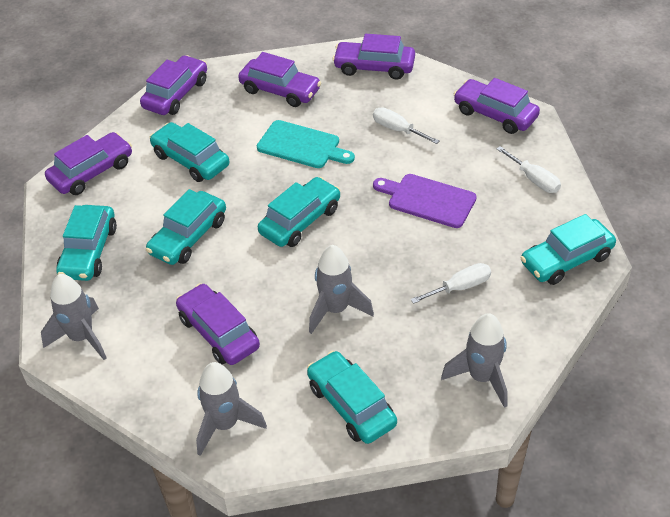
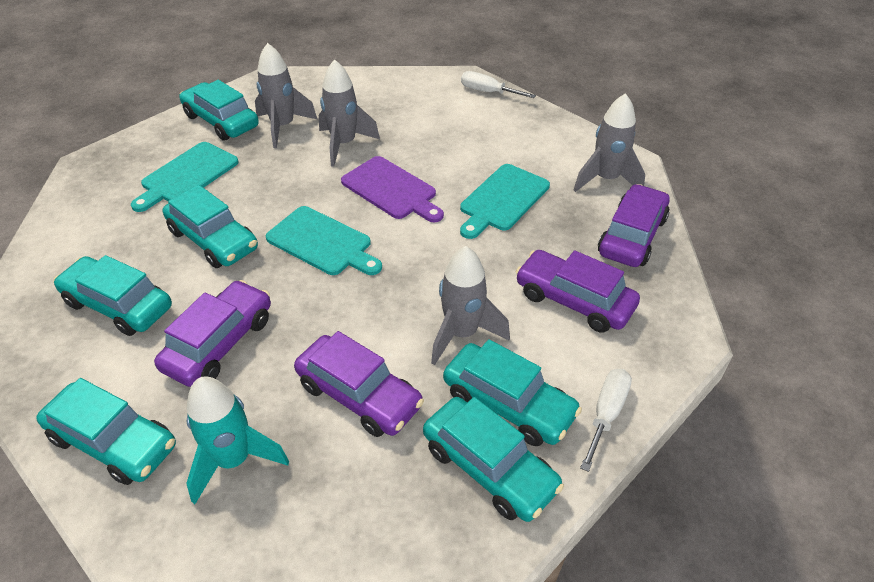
purple car: 6 -> 4
turquoise cutting board: 1 -> 3
turquoise rocket: 0 -> 1
white screwdriver: 3 -> 2

